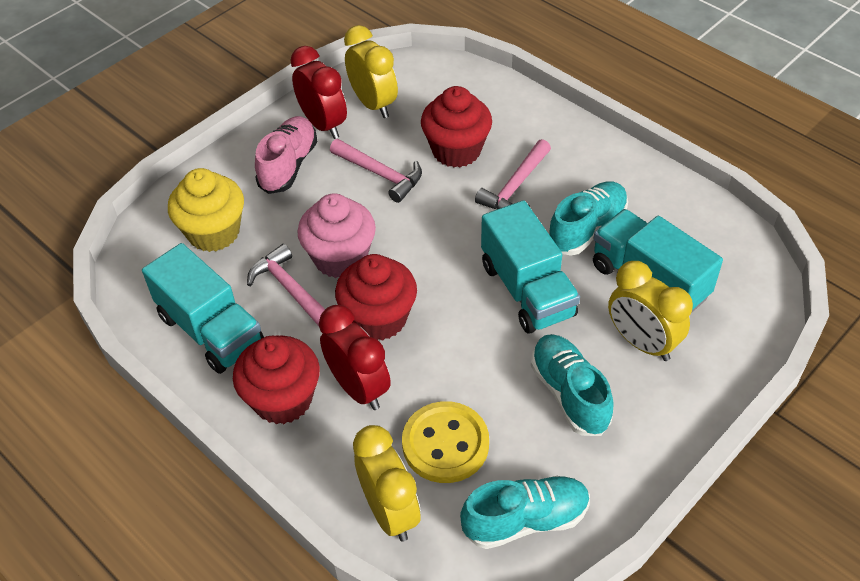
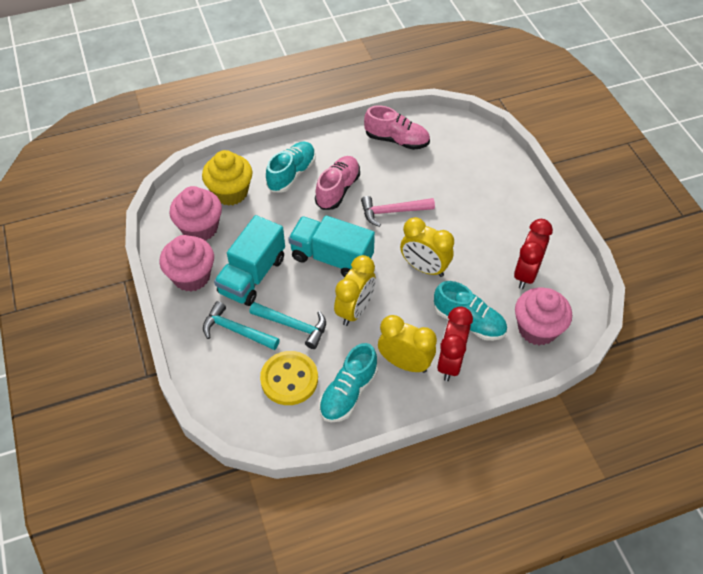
pink cupcake: 1 -> 3
pink hammer: 3 -> 1
pink shoe: 1 -> 2
red cupcake: 3 -> 0
turquoise hammer: 0 -> 2
turquoise truck: 3 -> 2

